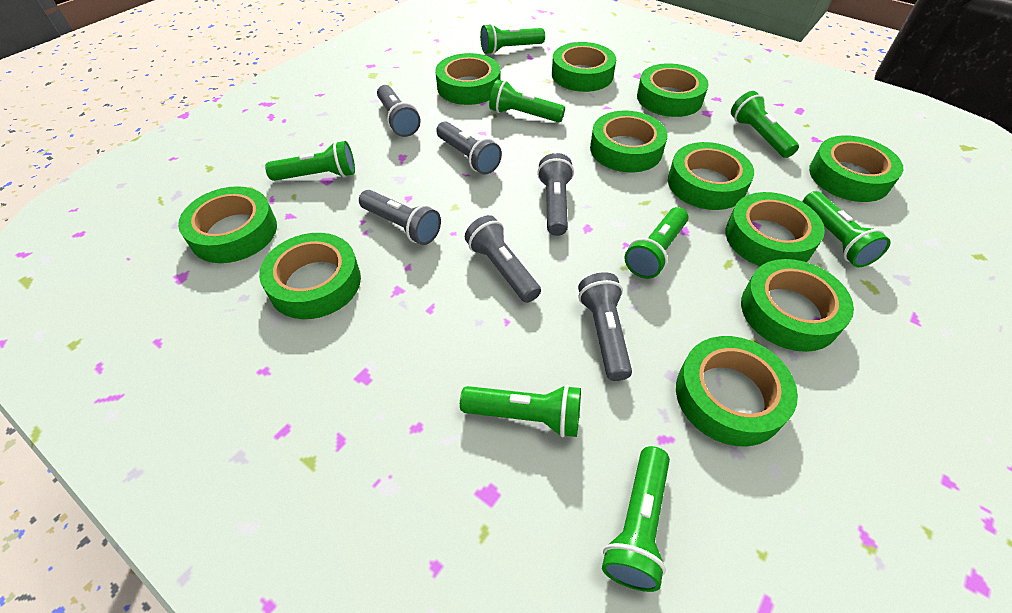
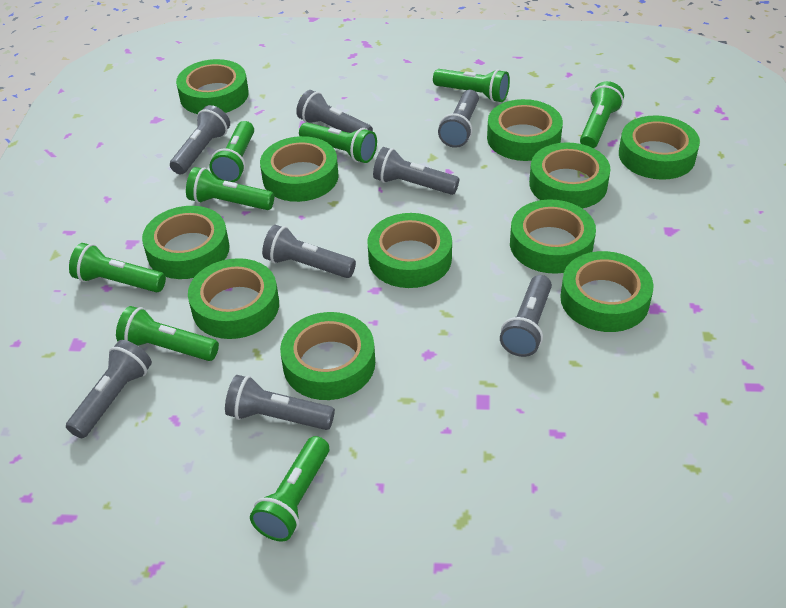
grey flashlight: 6 -> 8

